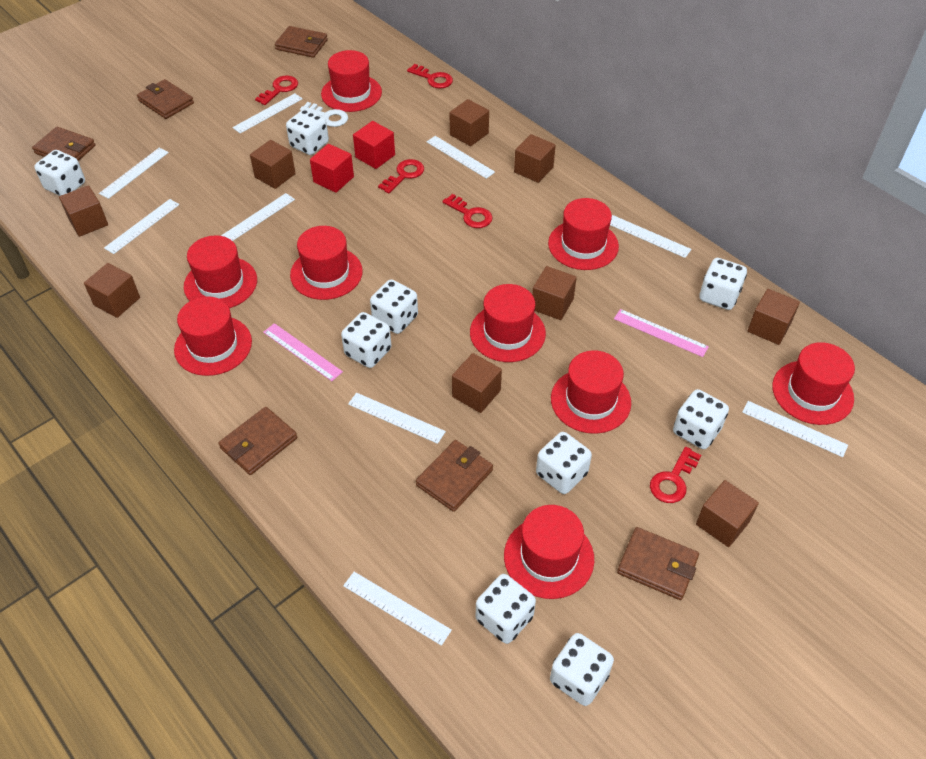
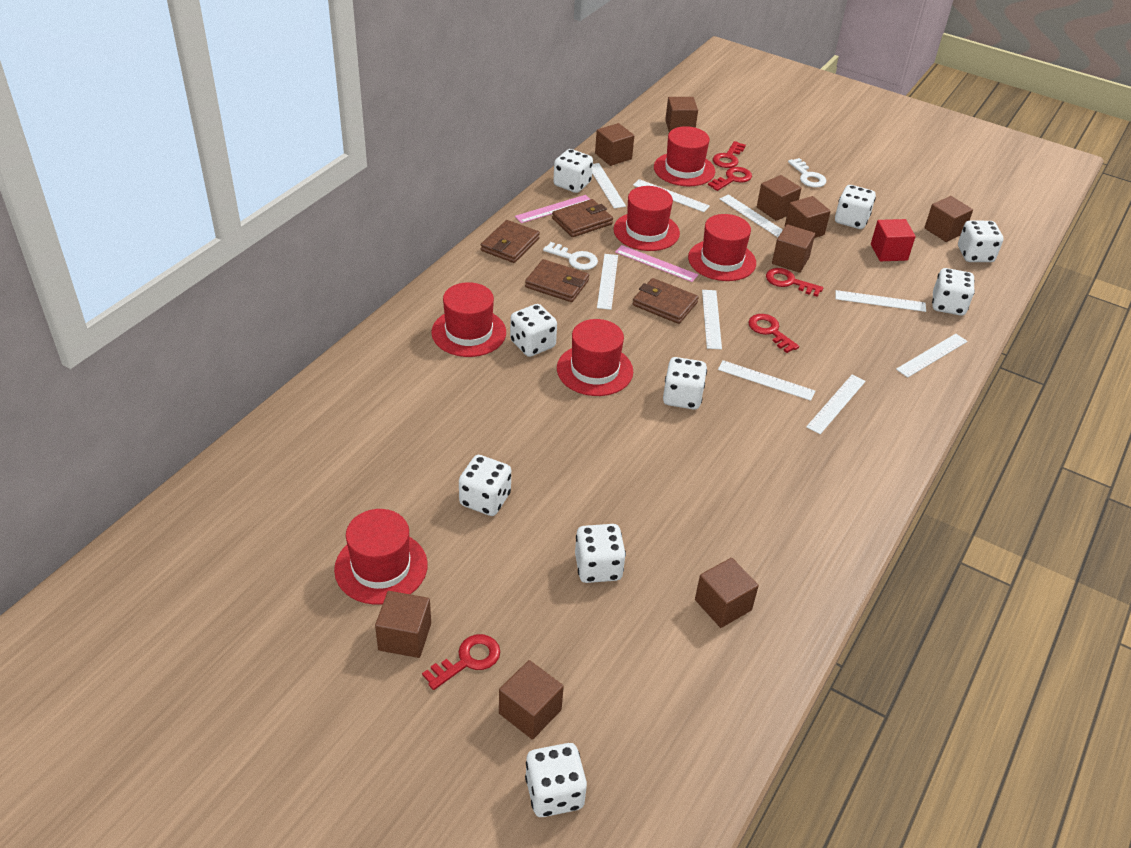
brown wallet: 6 -> 4
red cube: 2 -> 1
red hat: 9 -> 6
white key: 1 -> 2

